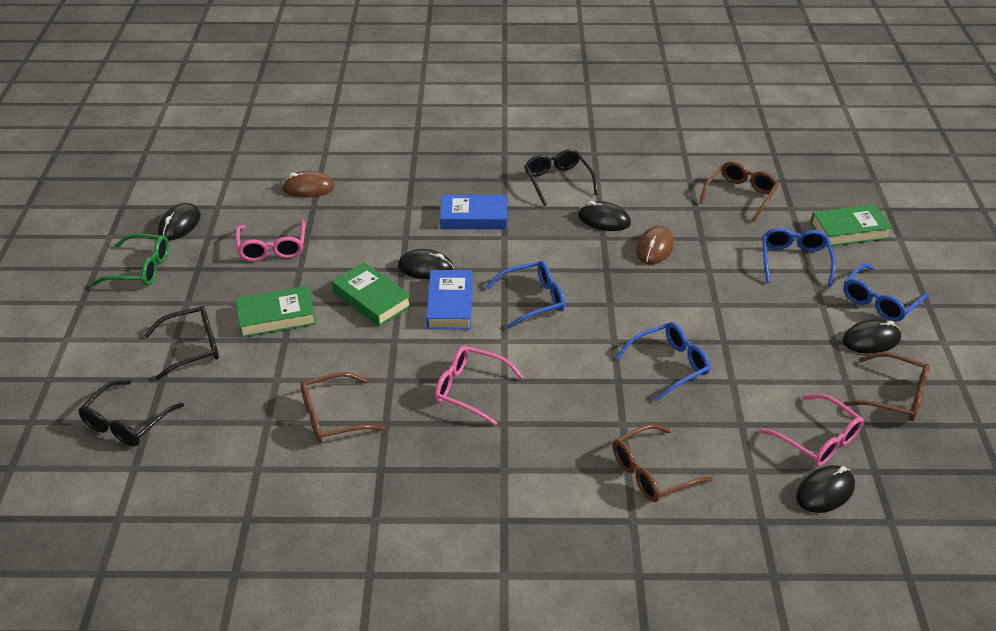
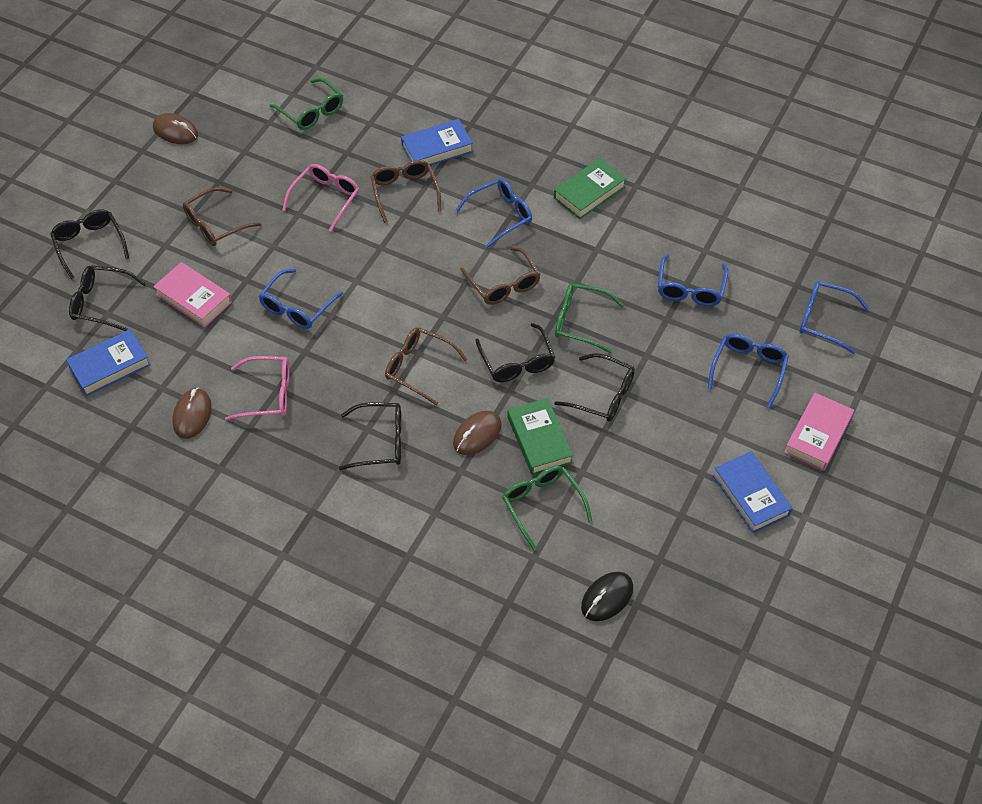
black glasses: 3 -> 5
black mouse: 5 -> 1
blue book: 2 -> 3
blue glasses: 4 -> 5
brown mouse: 2 -> 3
green book: 3 -> 2
green glasses: 1 -> 3
pink book: 0 -> 2
pink glasses: 3 -> 2

